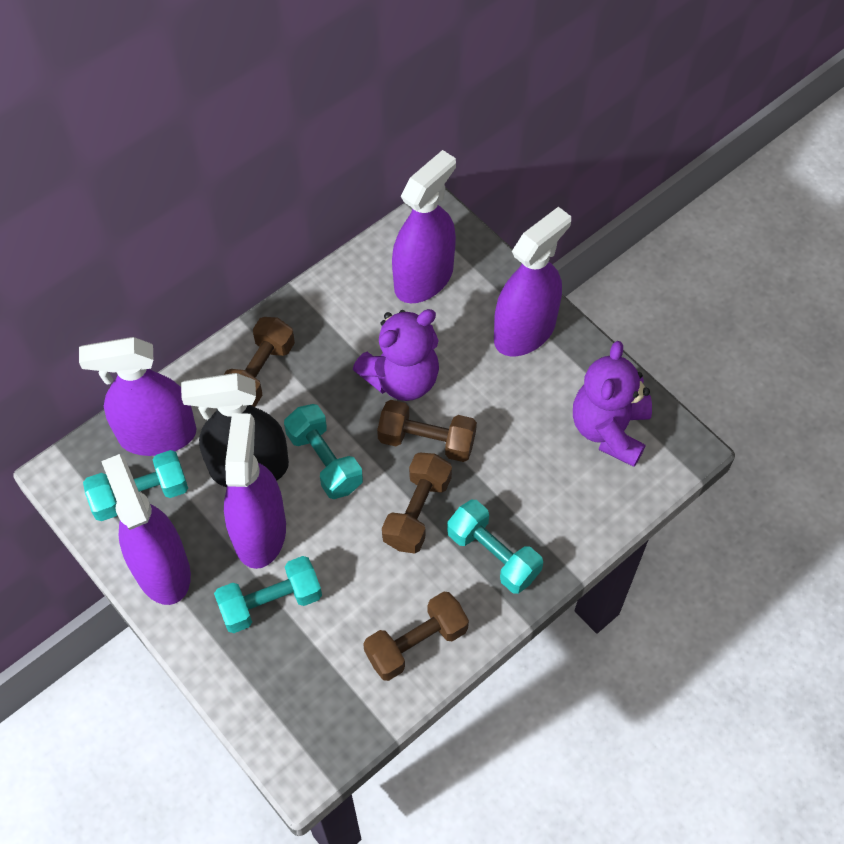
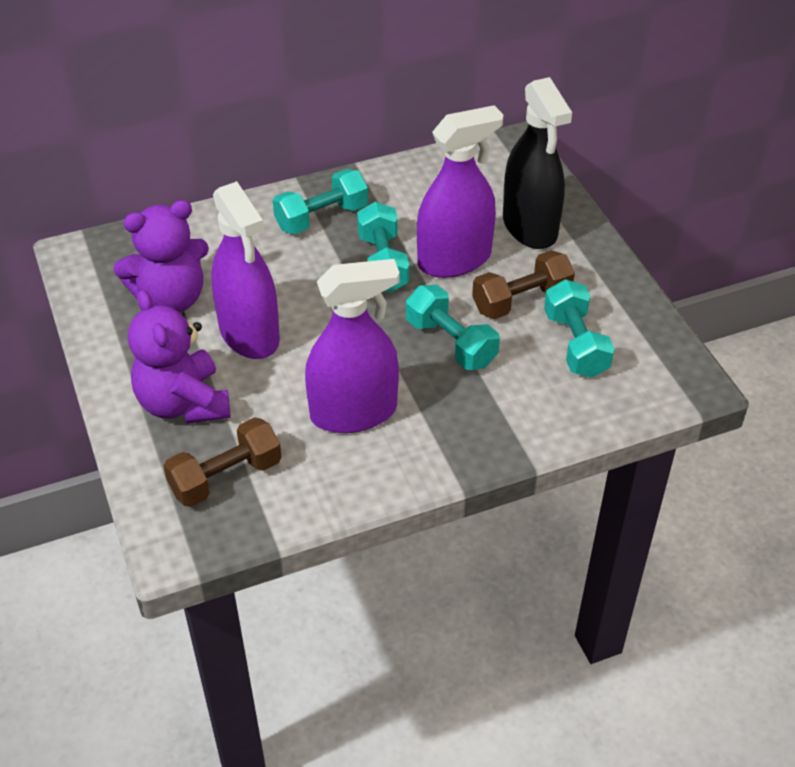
brown dumbbell: 4 -> 2
purple spray bottle: 5 -> 3

